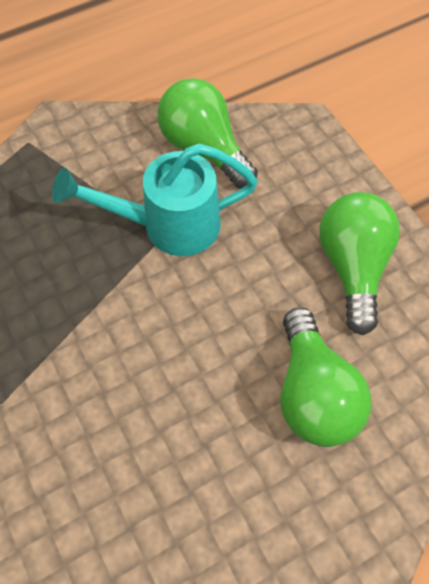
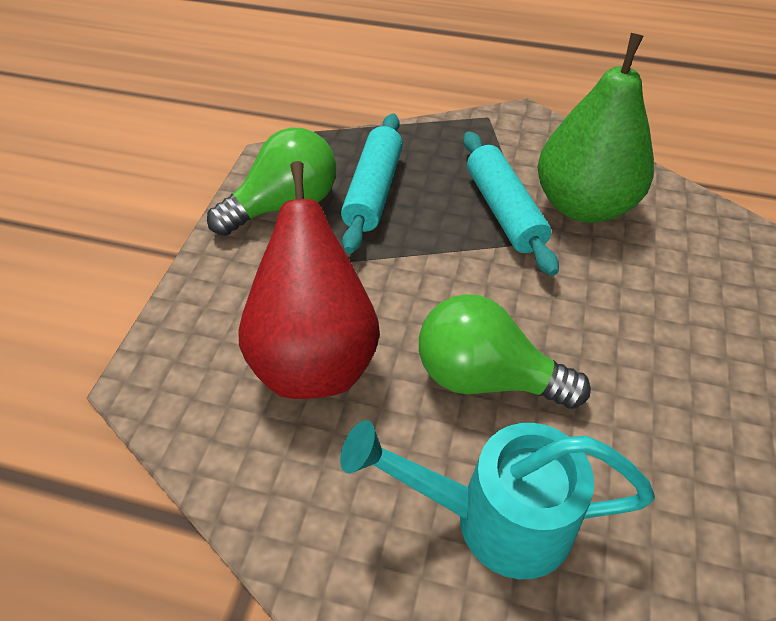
green light bulb: 3 -> 2
green pear: 0 -> 1
red pear: 0 -> 1
turquoise rolling pin: 0 -> 2

